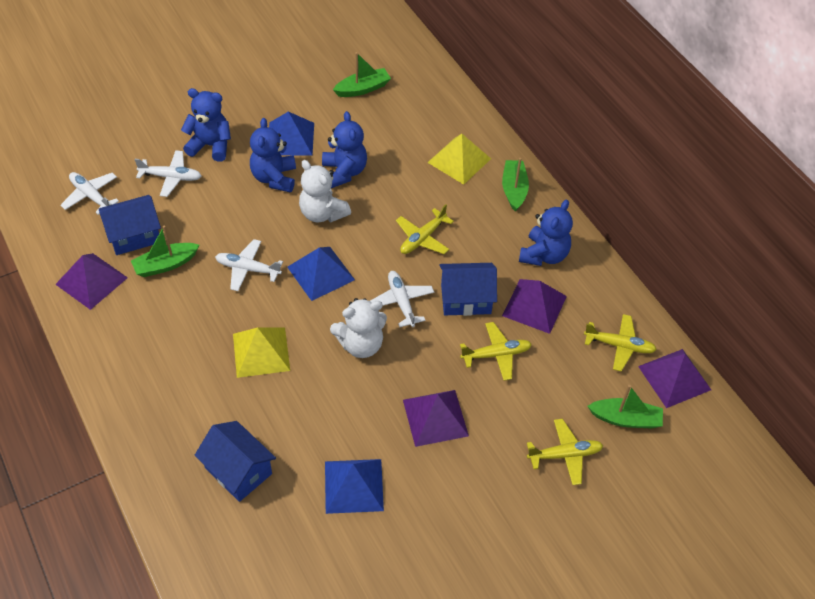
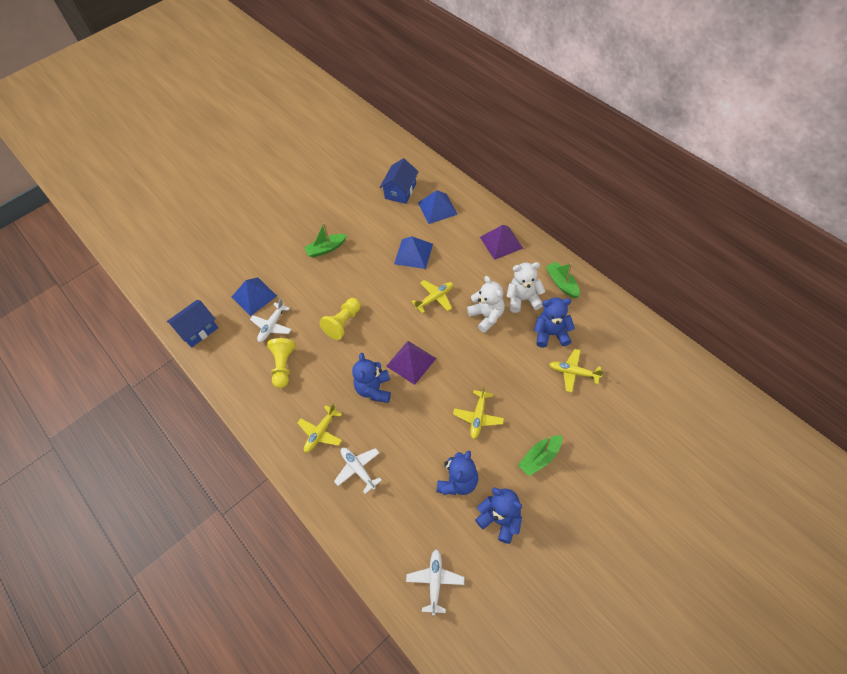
blue house: 3 -> 2
green boat: 4 -> 3
purple pyramid: 4 -> 2
white plane: 4 -> 3
yellow pawn: 0 -> 2
yellow pyramid: 2 -> 0

